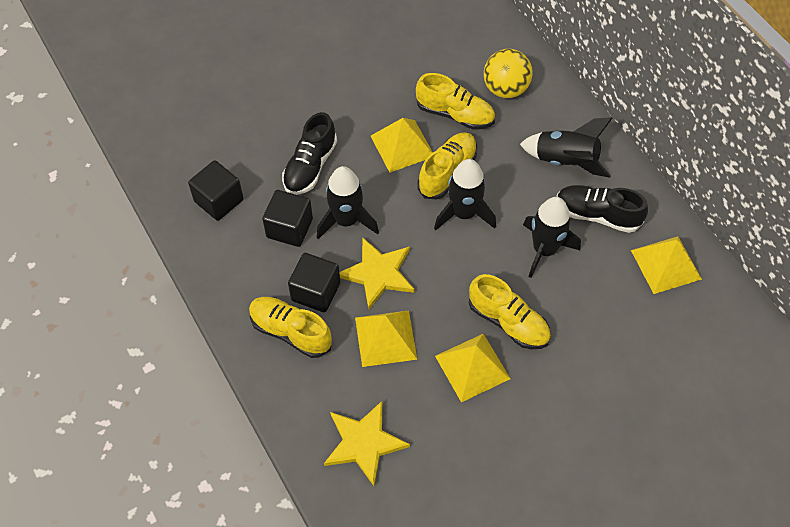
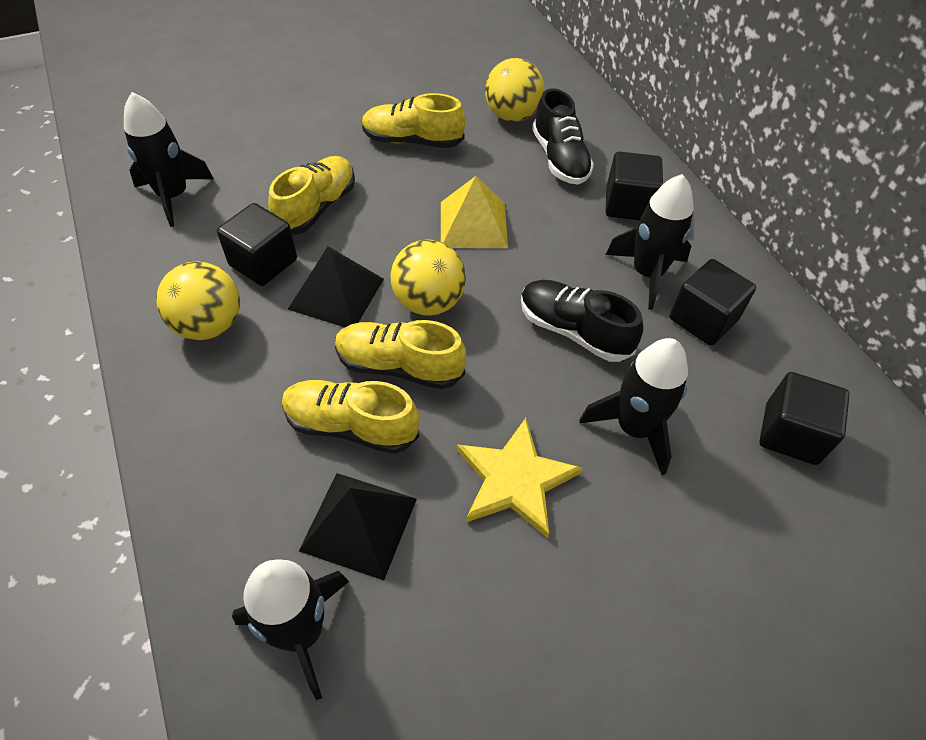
black cube: 3 -> 4
black pyramid: 0 -> 2
yellow ball: 1 -> 3
yellow pyramid: 4 -> 1
yellow star: 2 -> 1

